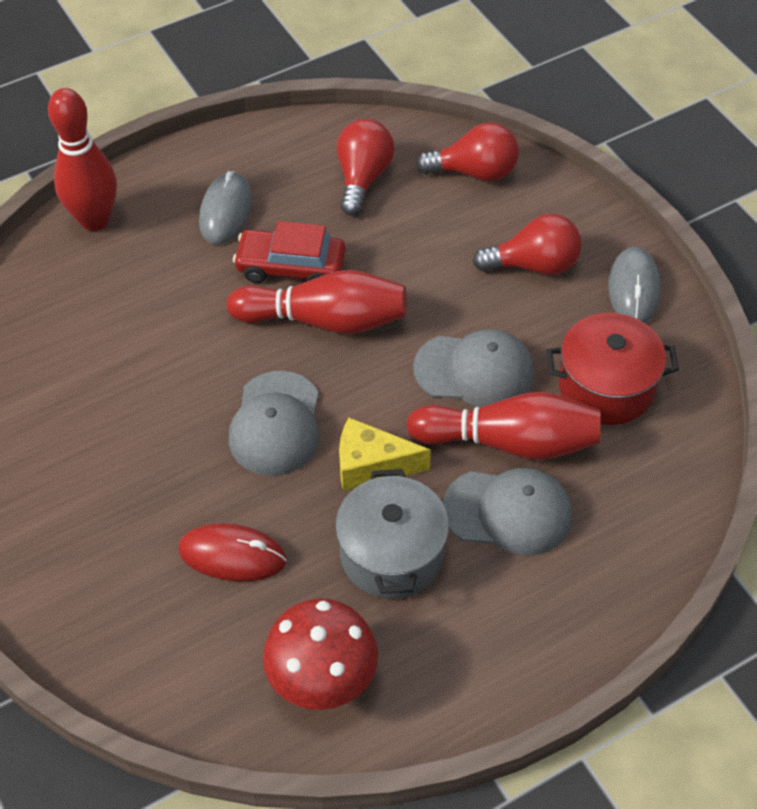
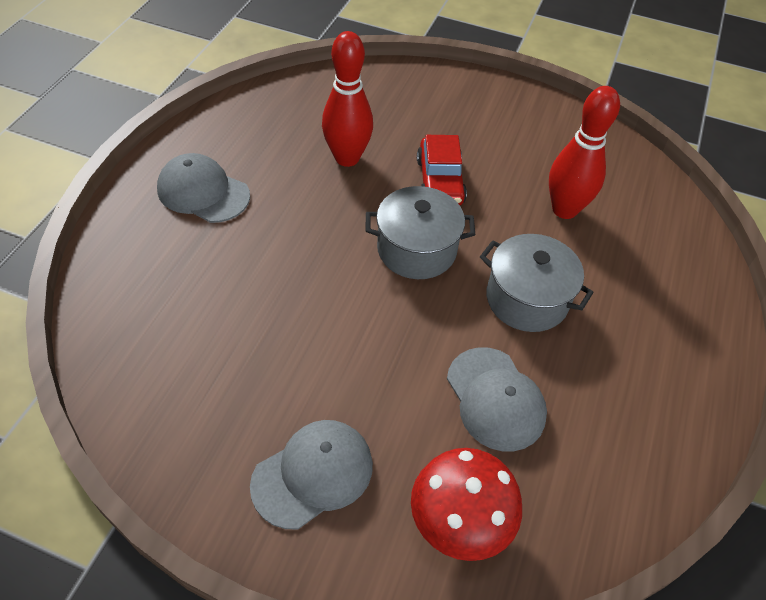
grey mouse: 2 -> 0
grey pot: 1 -> 2
red bowling pin: 3 -> 2
red light bulb: 3 -> 0
red mouse: 1 -> 0
red pot: 1 -> 0
yellow cheese: 1 -> 0

